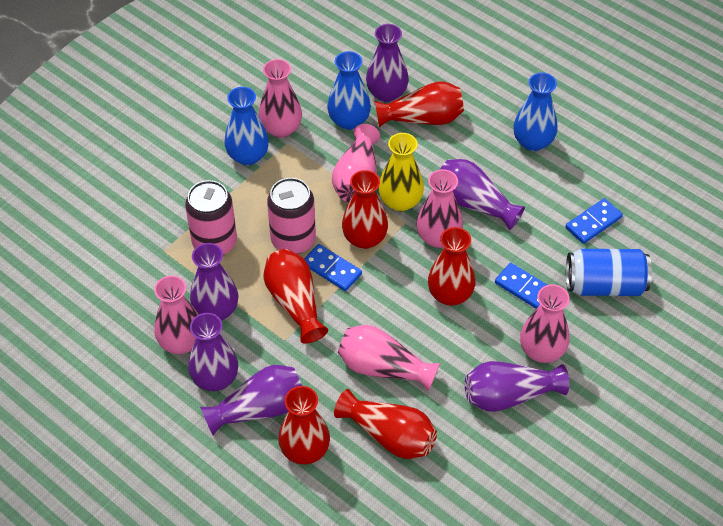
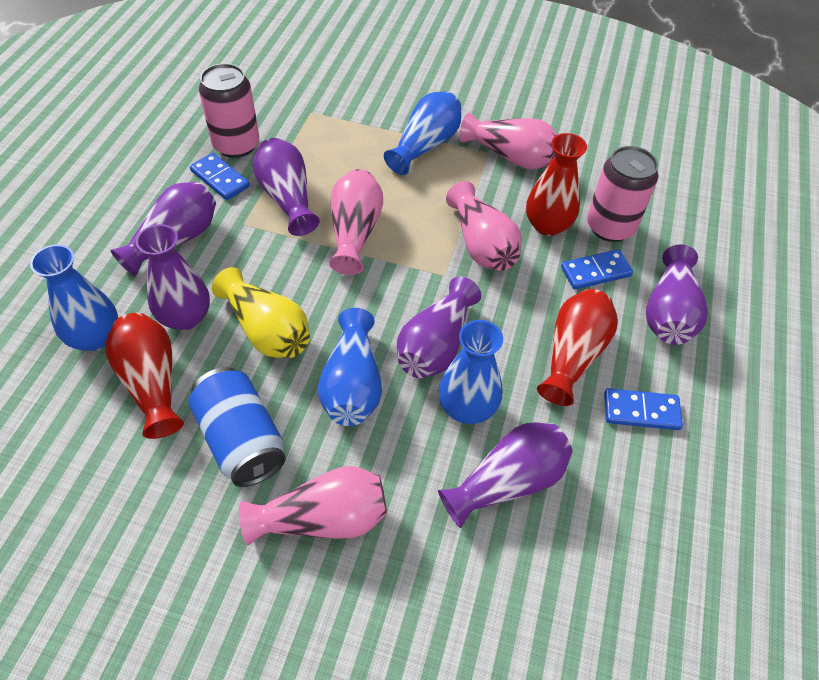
blue vase: 3 -> 4
pink vase: 6 -> 4
red vase: 6 -> 3

